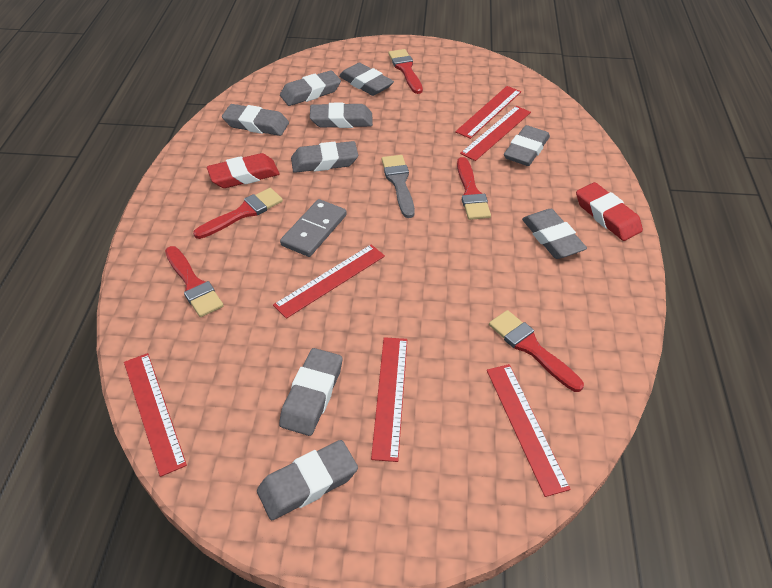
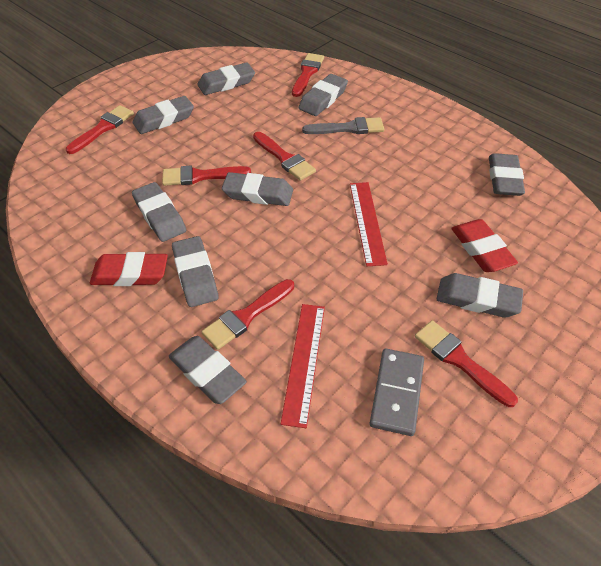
red brush: 5 -> 6
red ruler: 6 -> 2

